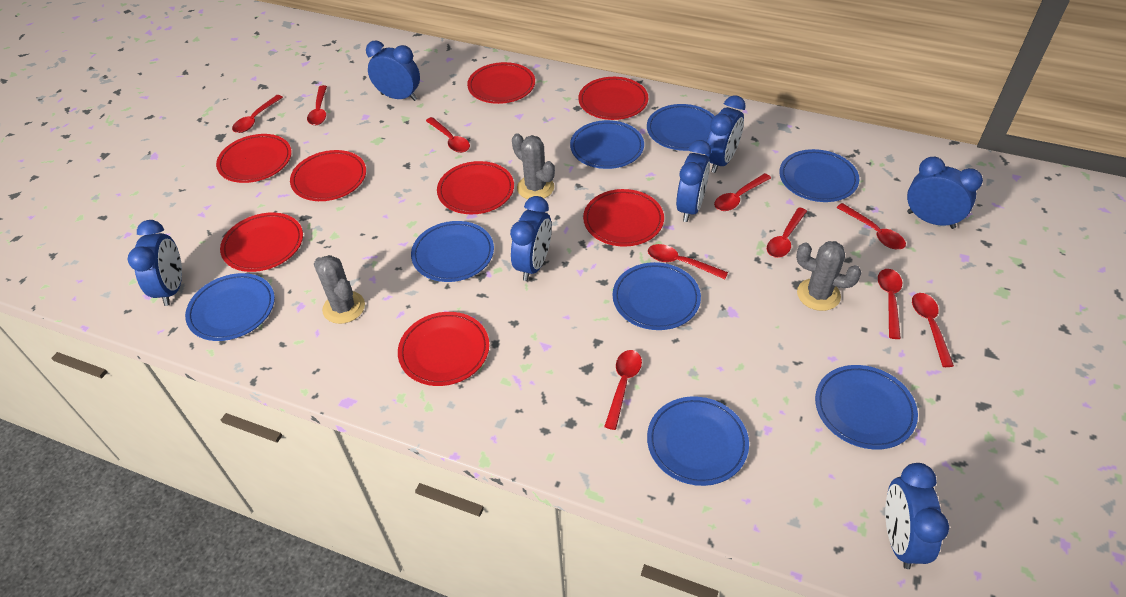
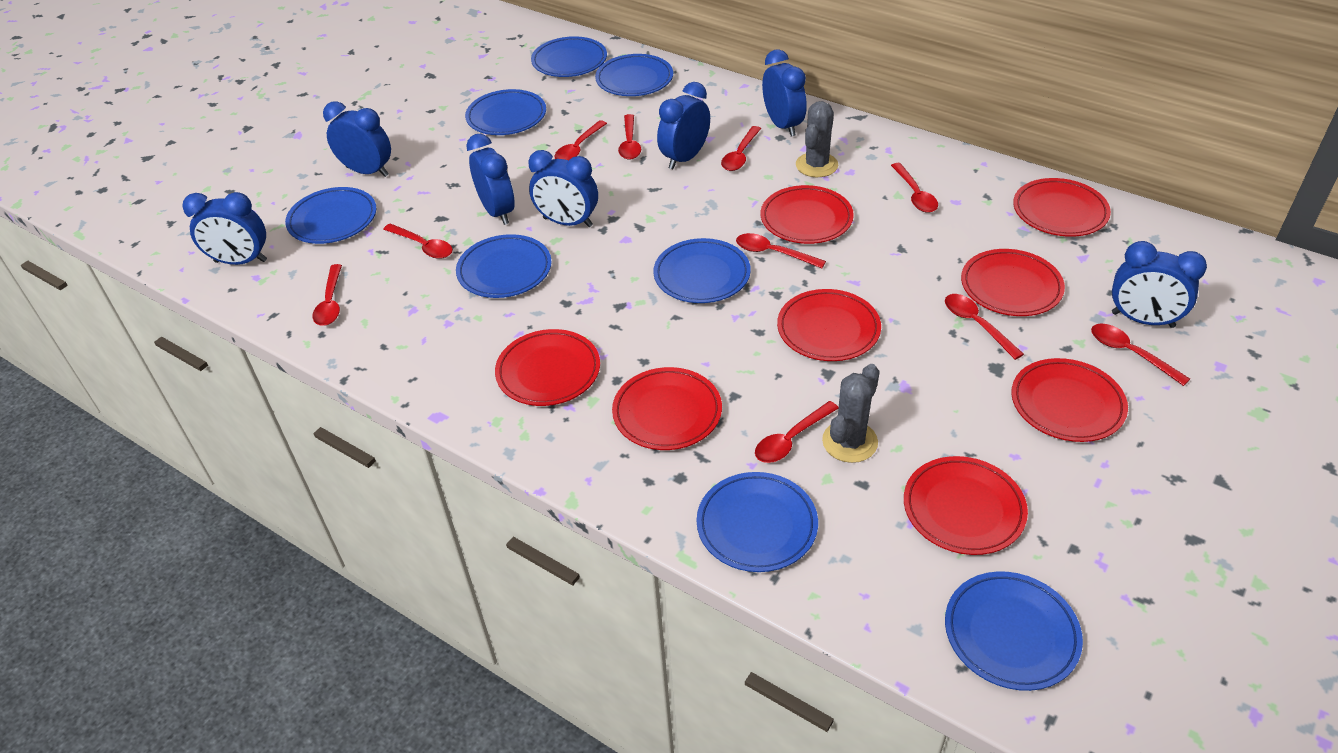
grey cactus: 3 -> 2

